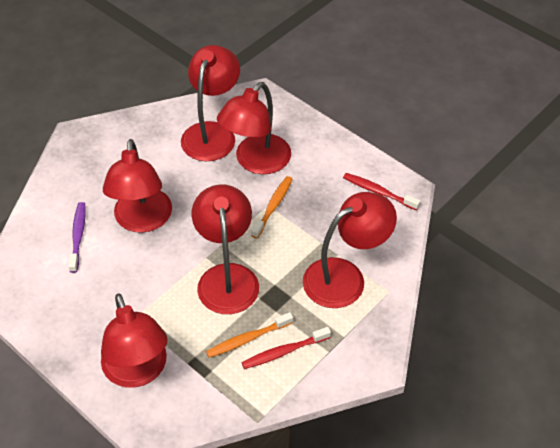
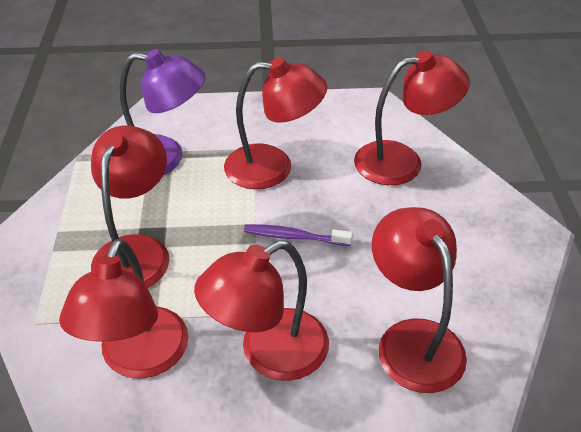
orange toothbrush: 2 -> 0
purple lamp: 0 -> 1
red toothbrush: 2 -> 0

